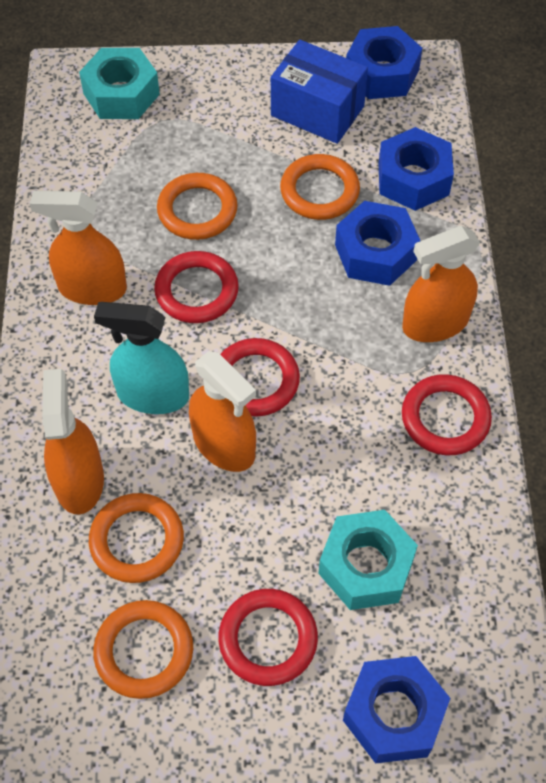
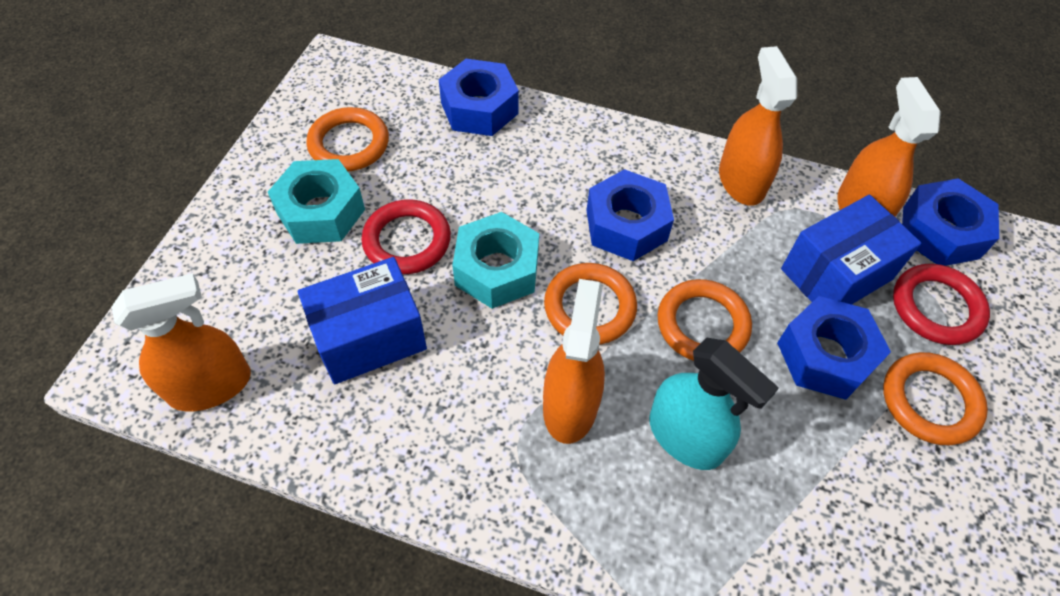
blue box: 1 -> 2
red ring: 4 -> 2

